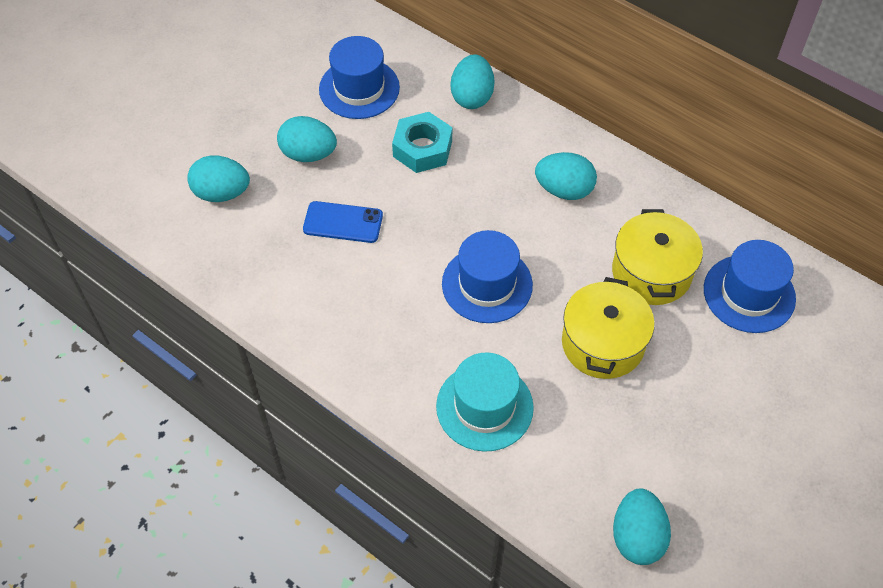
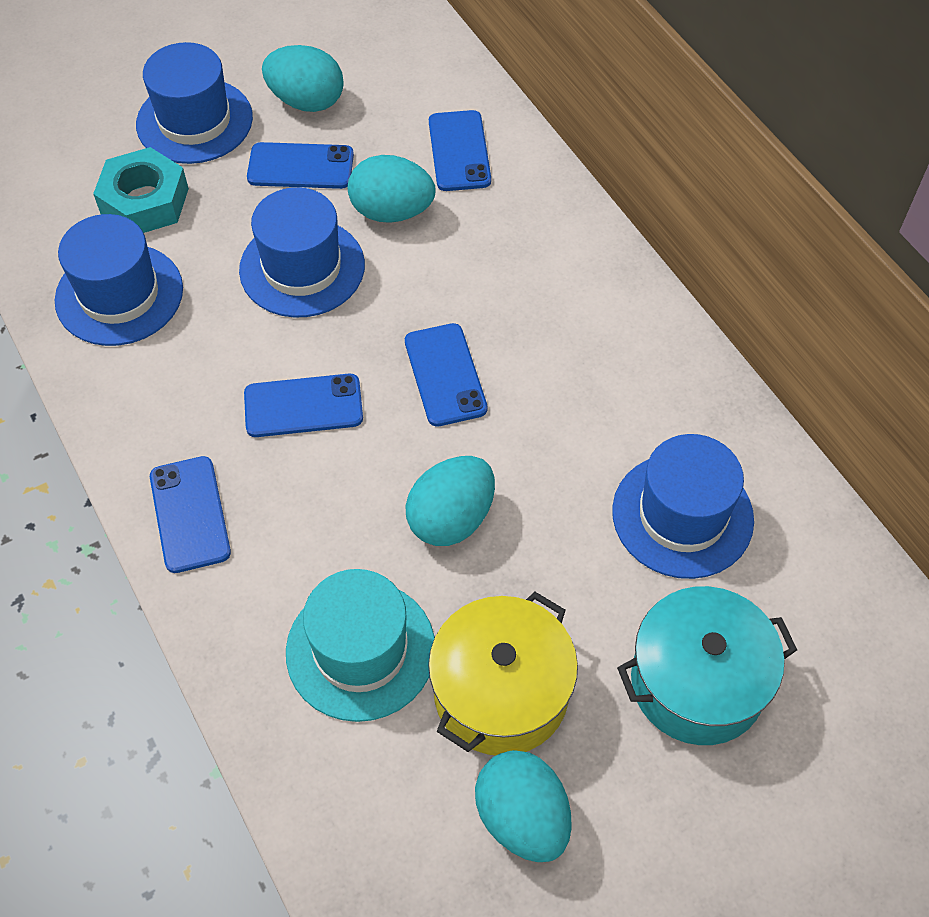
blue hat: 3 -> 4
blue phone: 1 -> 5
turquoise egg: 5 -> 4
turquoise pot: 0 -> 1
yellow pot: 2 -> 1

